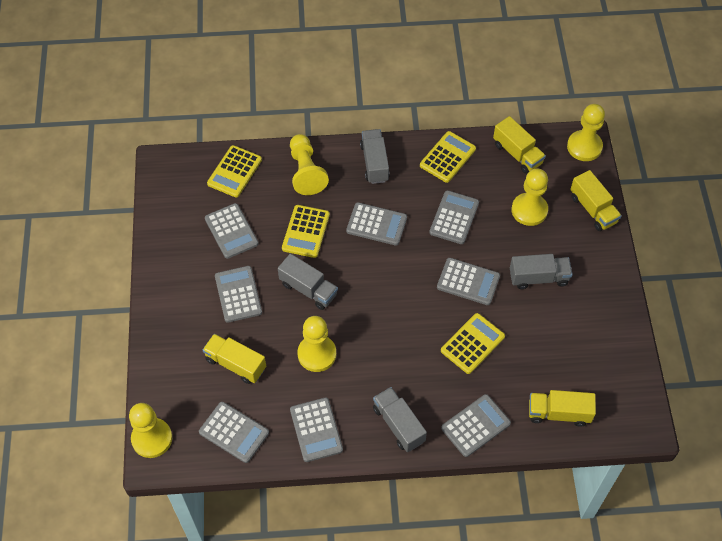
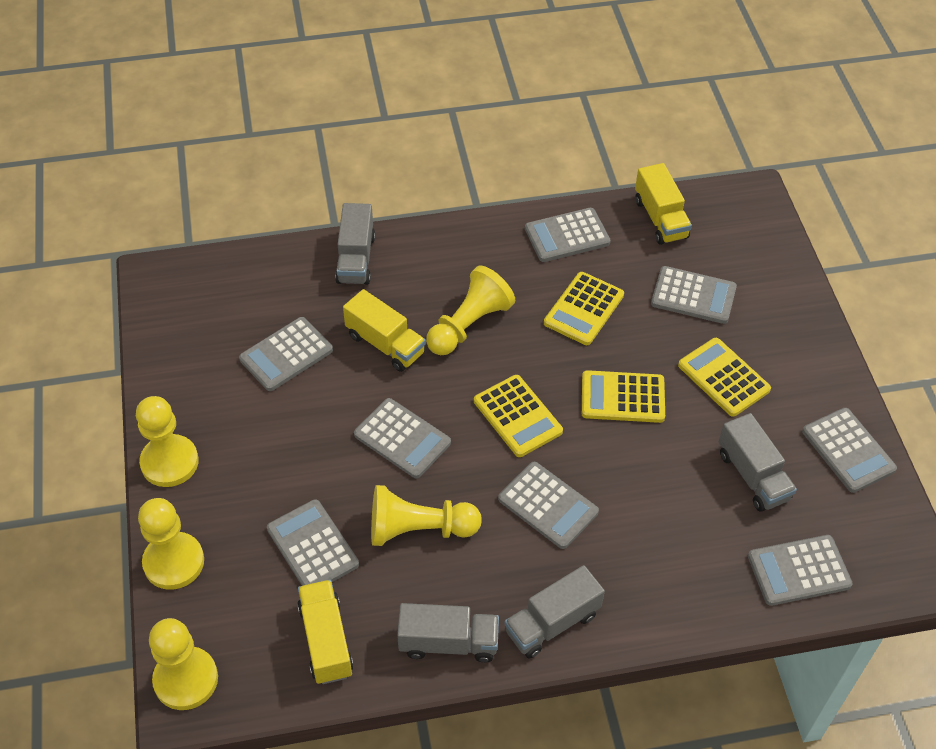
yellow truck: 4 -> 3

